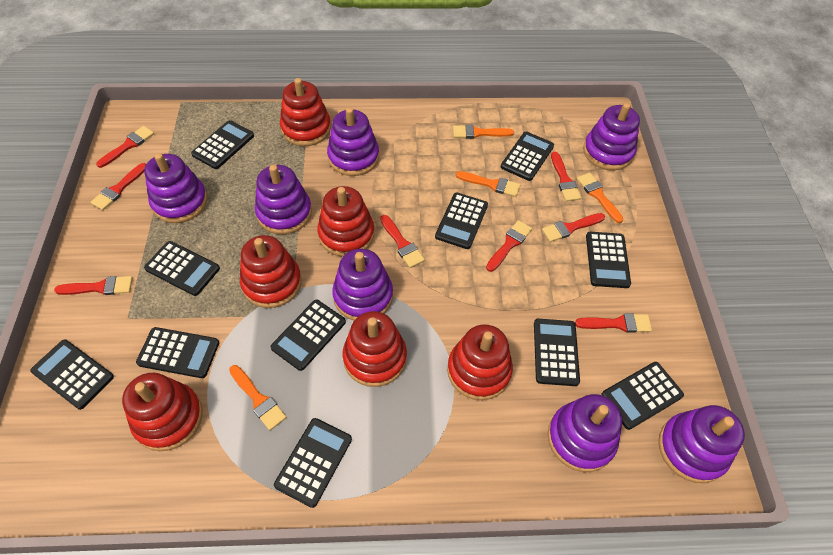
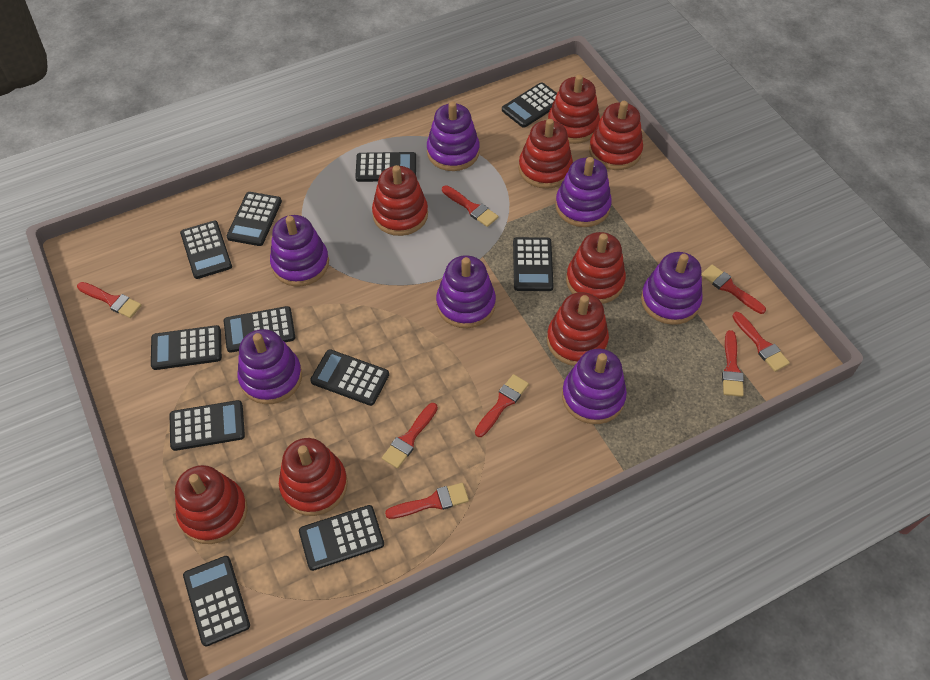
orange brush: 4 -> 0
red stacking toy: 6 -> 8

